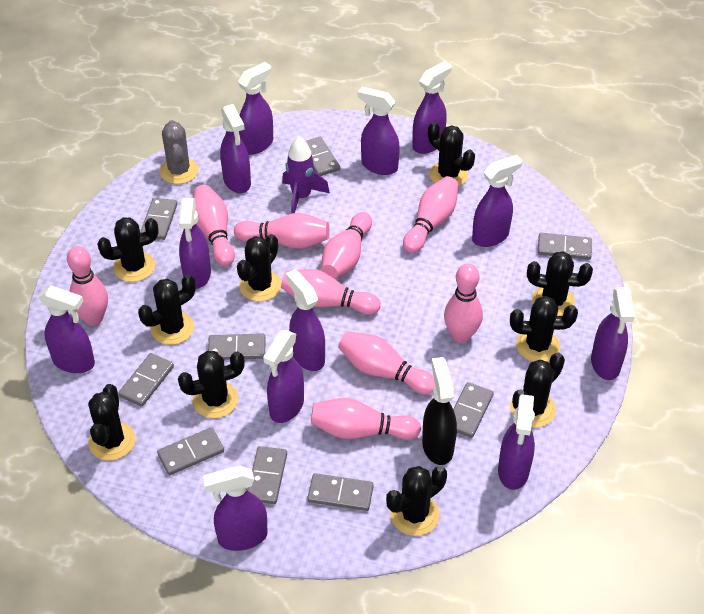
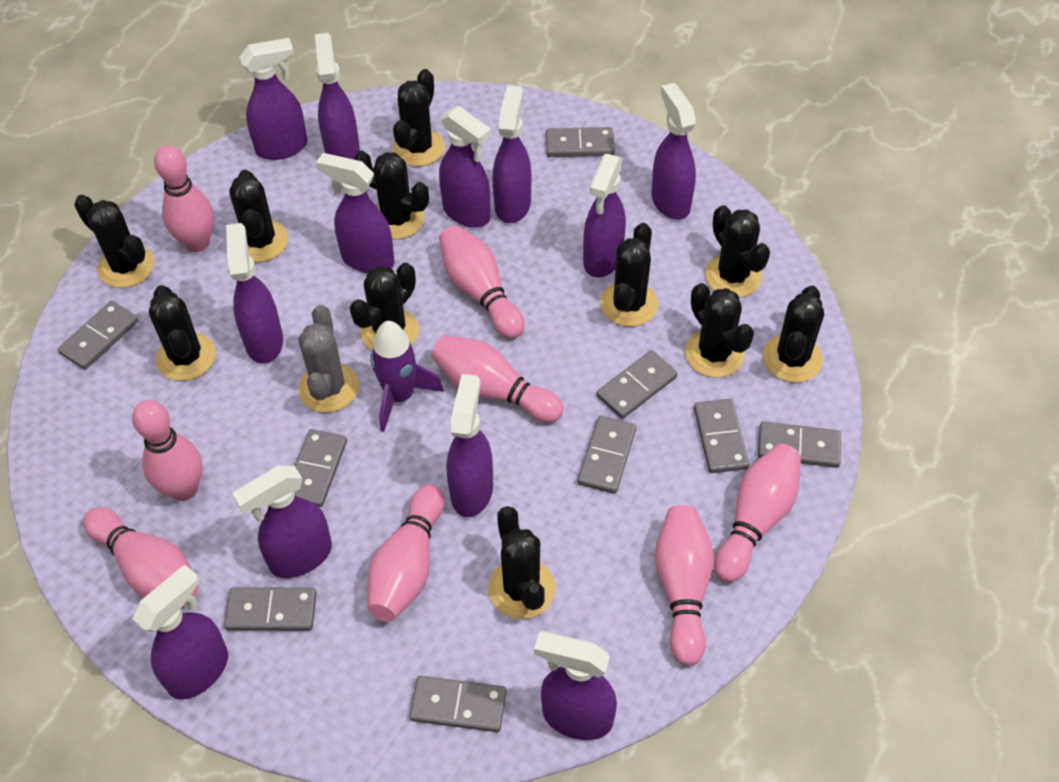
black cactus: 10 -> 11
black spray bottle: 1 -> 0
pink bowling pin: 9 -> 8

